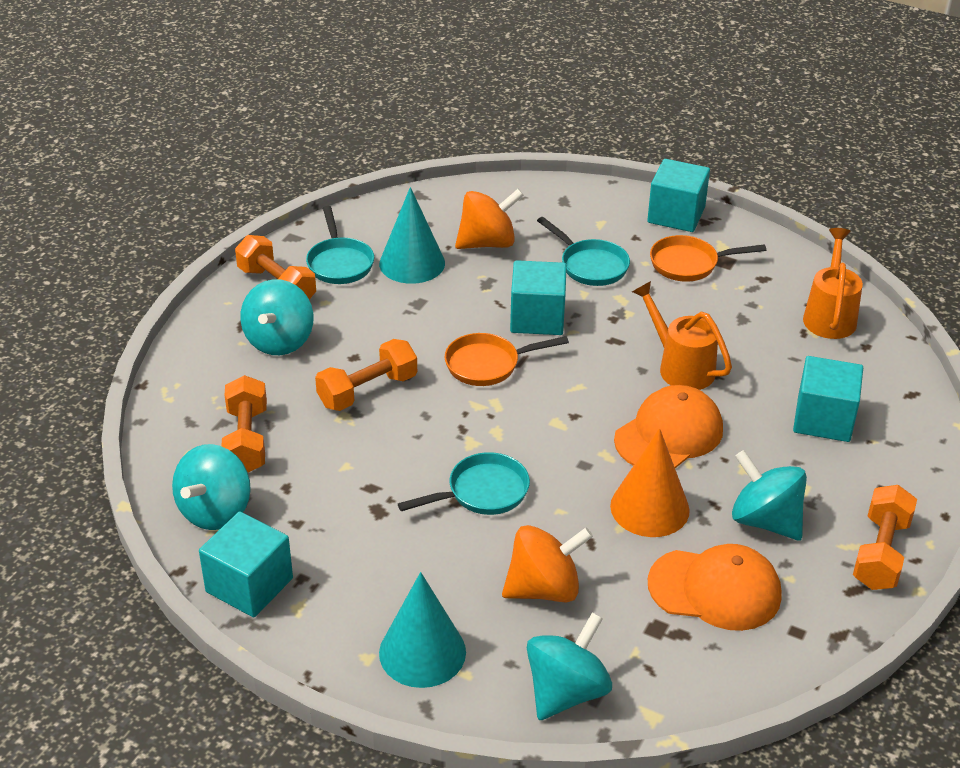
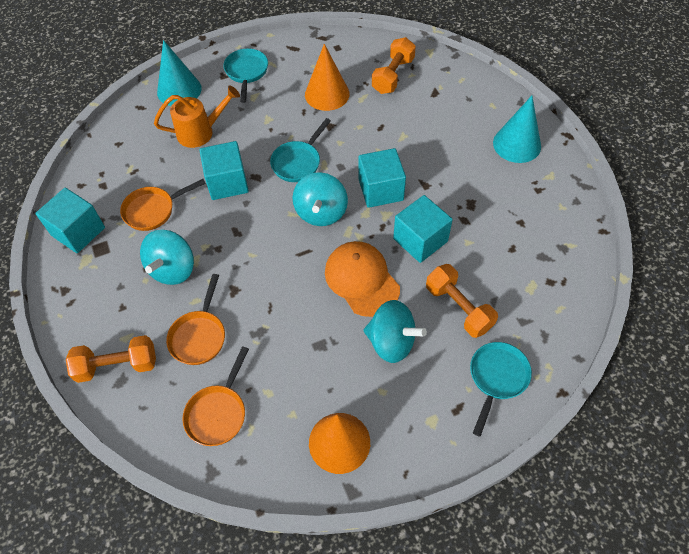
orange cap: 2 -> 1
orange cone: 1 -> 2
orange dumbbell: 4 -> 3
orange pan: 2 -> 3
orange spinning top: 2 -> 0
orange watering can: 2 -> 1
turquoise spinning top: 4 -> 3

